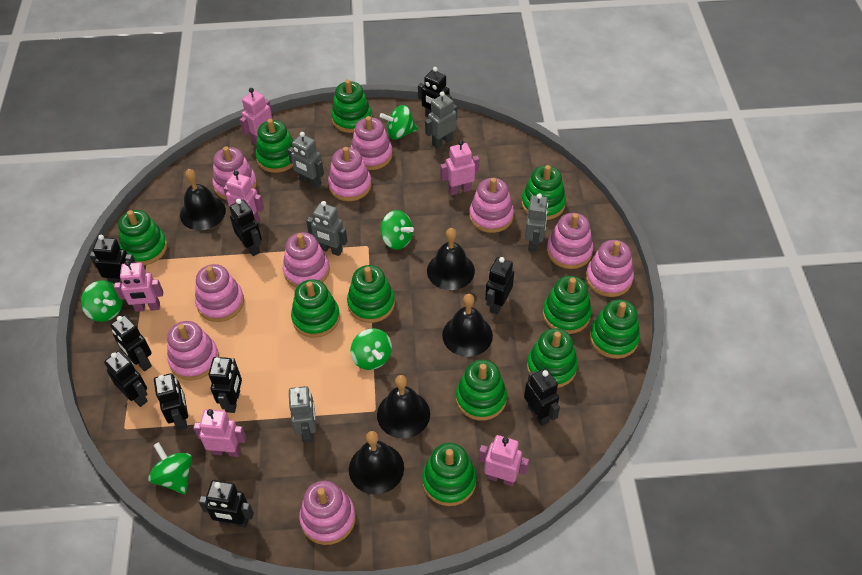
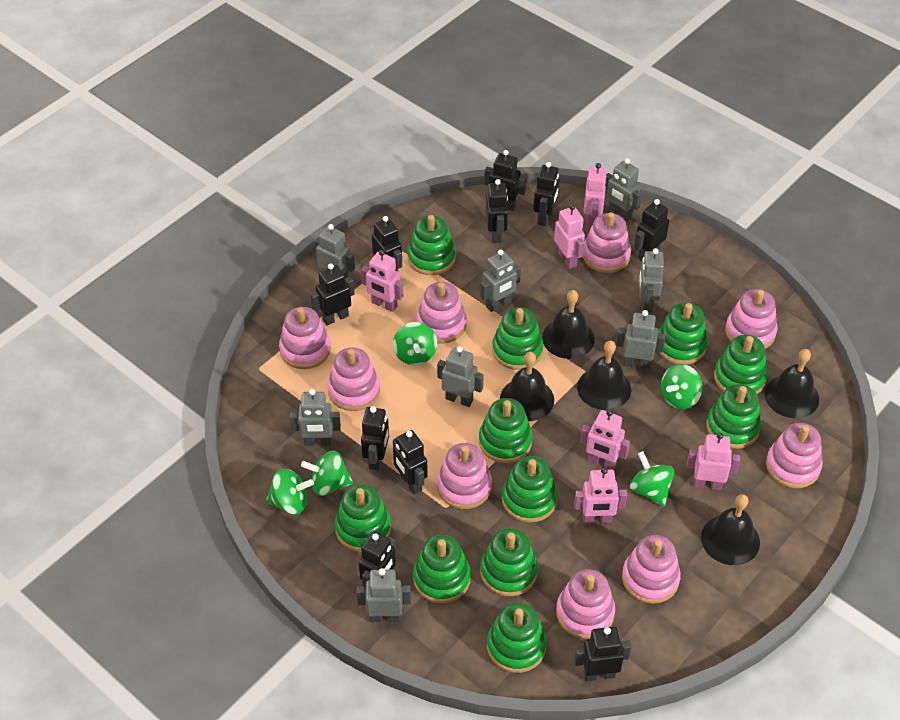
grey robot: 5 -> 8
pink stacking toy: 10 -> 9

